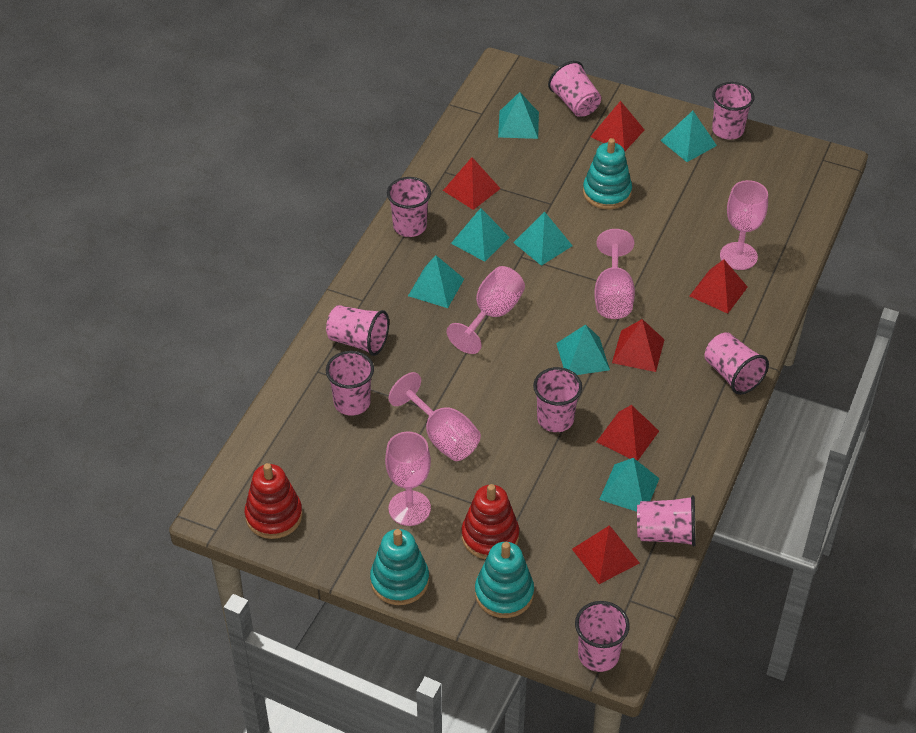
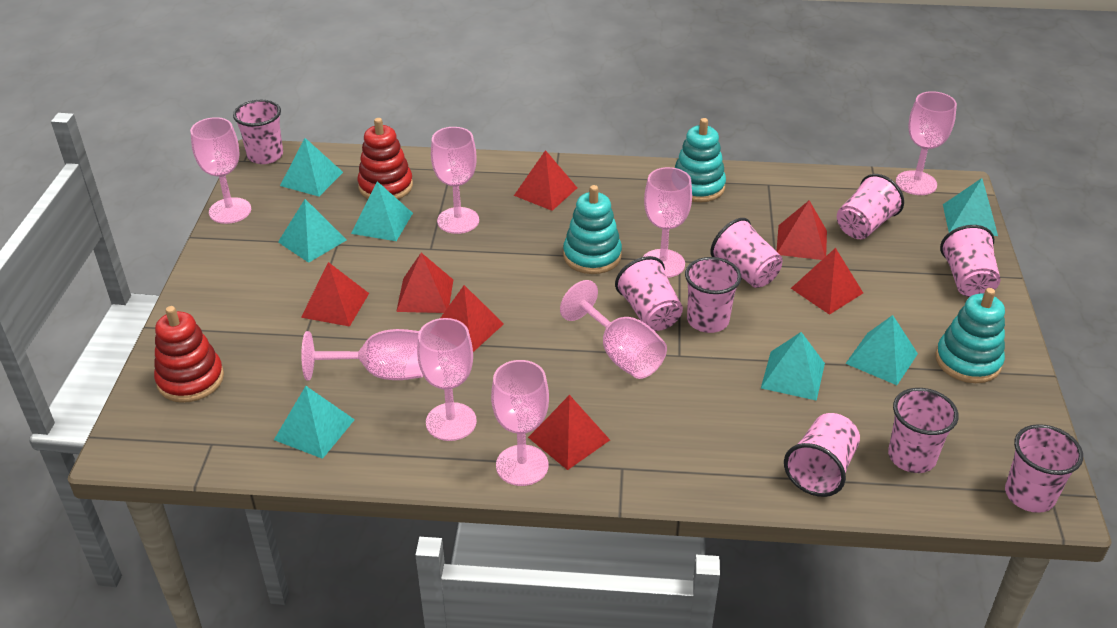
pink goblet: 5 -> 8
red pyramid: 6 -> 7

